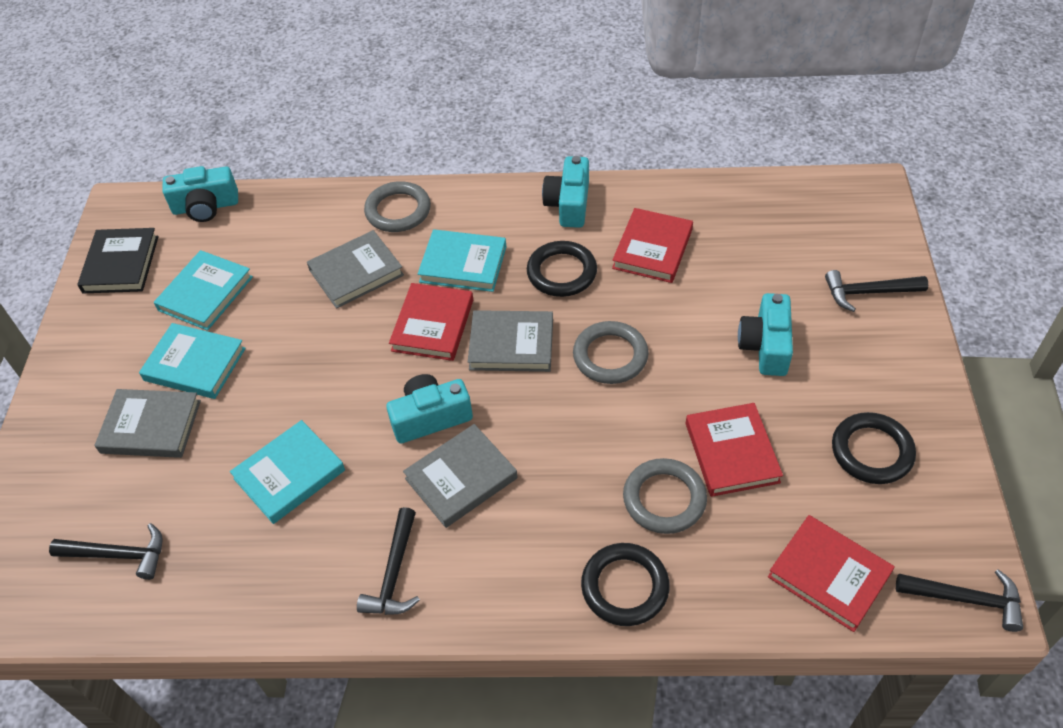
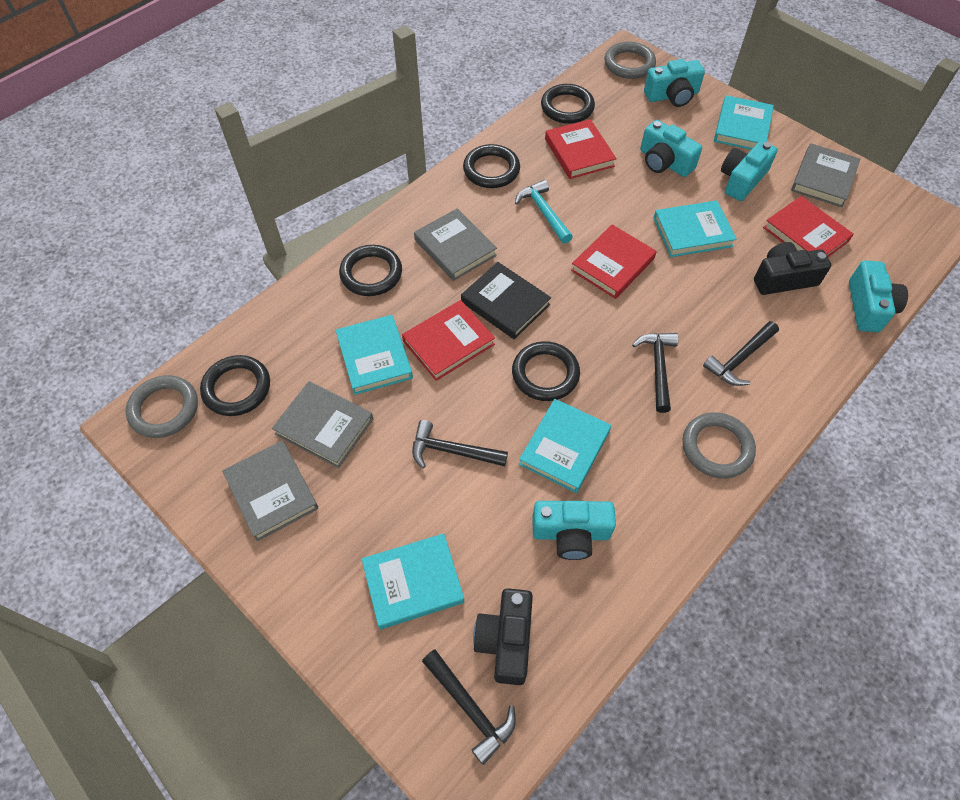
black camera: 0 -> 2
black ring: 3 -> 5
turquoise book: 4 -> 5
turquoise camera: 4 -> 5
turquoise hammer: 0 -> 1

